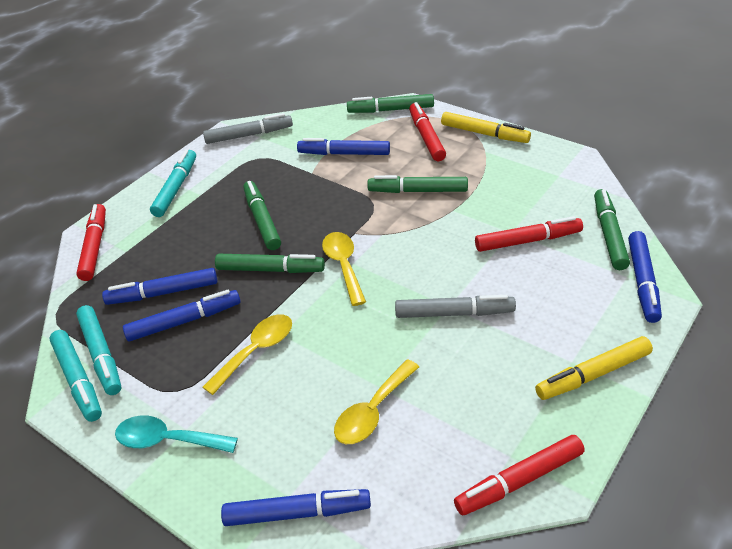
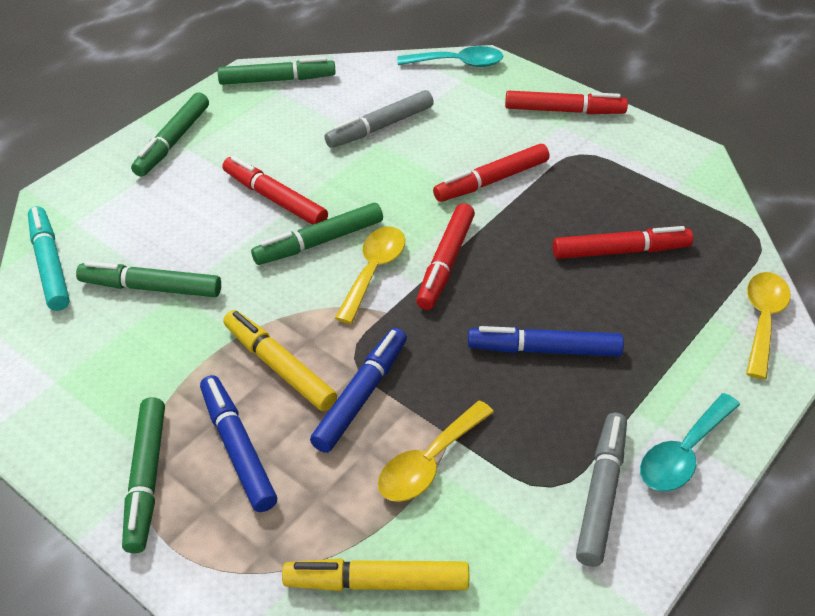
blue marker: 5 -> 3
red marker: 4 -> 5
turquoise marker: 3 -> 1
turquoise spoon: 1 -> 2

